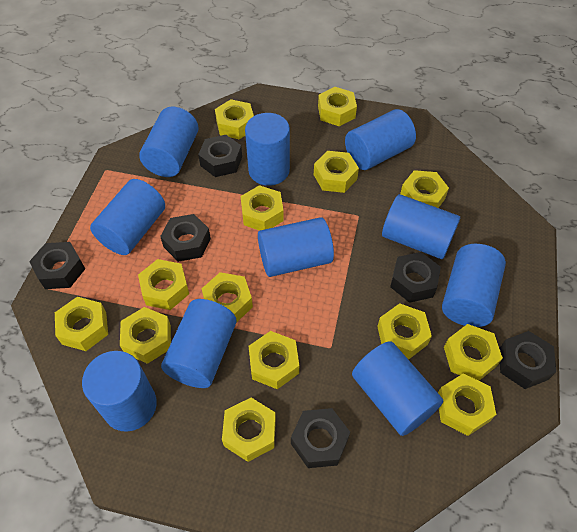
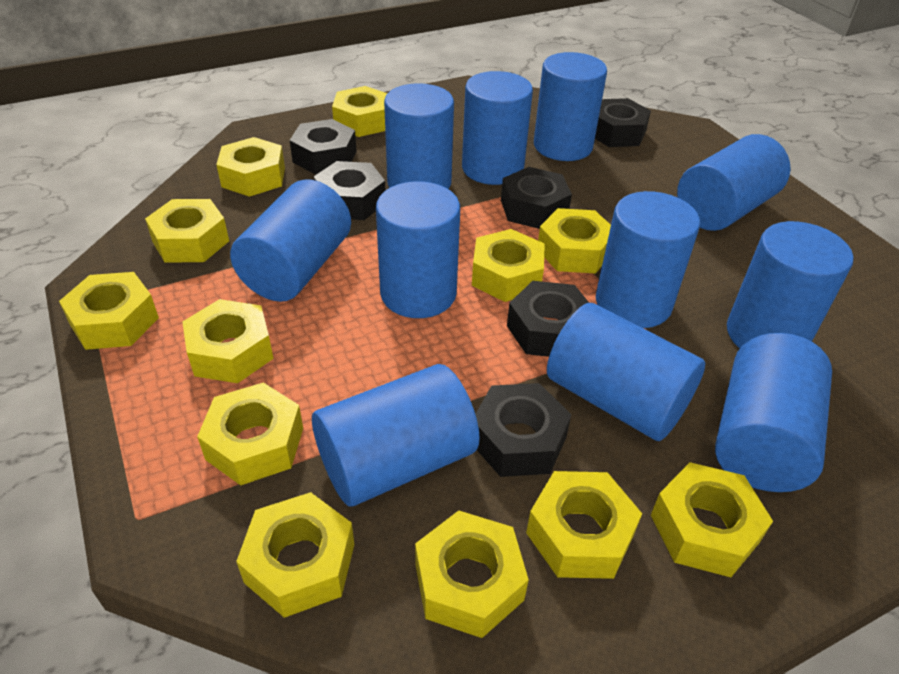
blue cylinder: 10 -> 11
yellow nut: 14 -> 12

